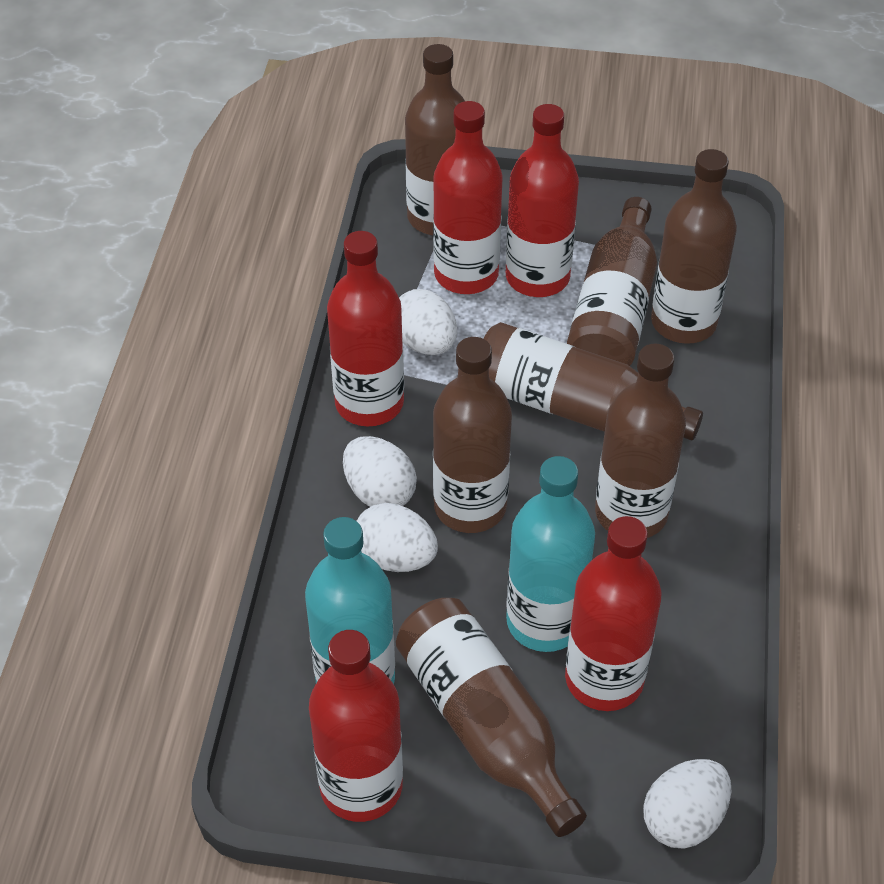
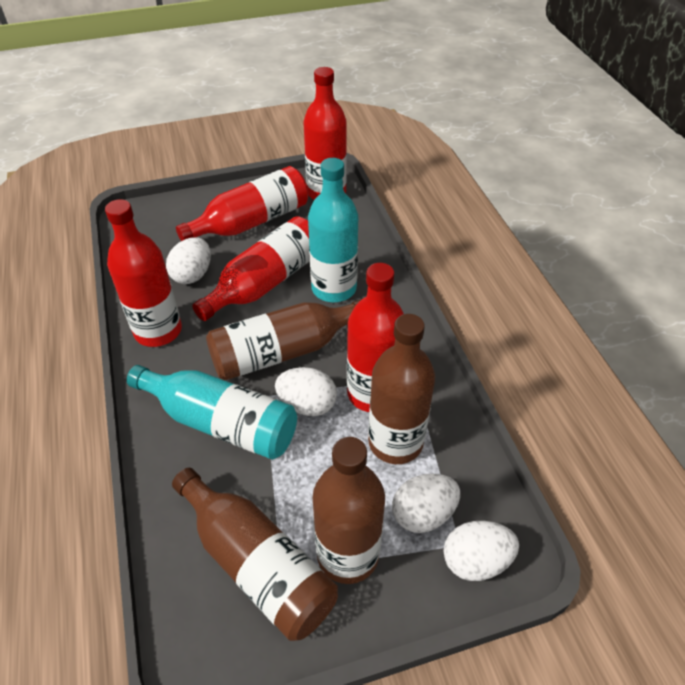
brown bottle: 7 -> 4

